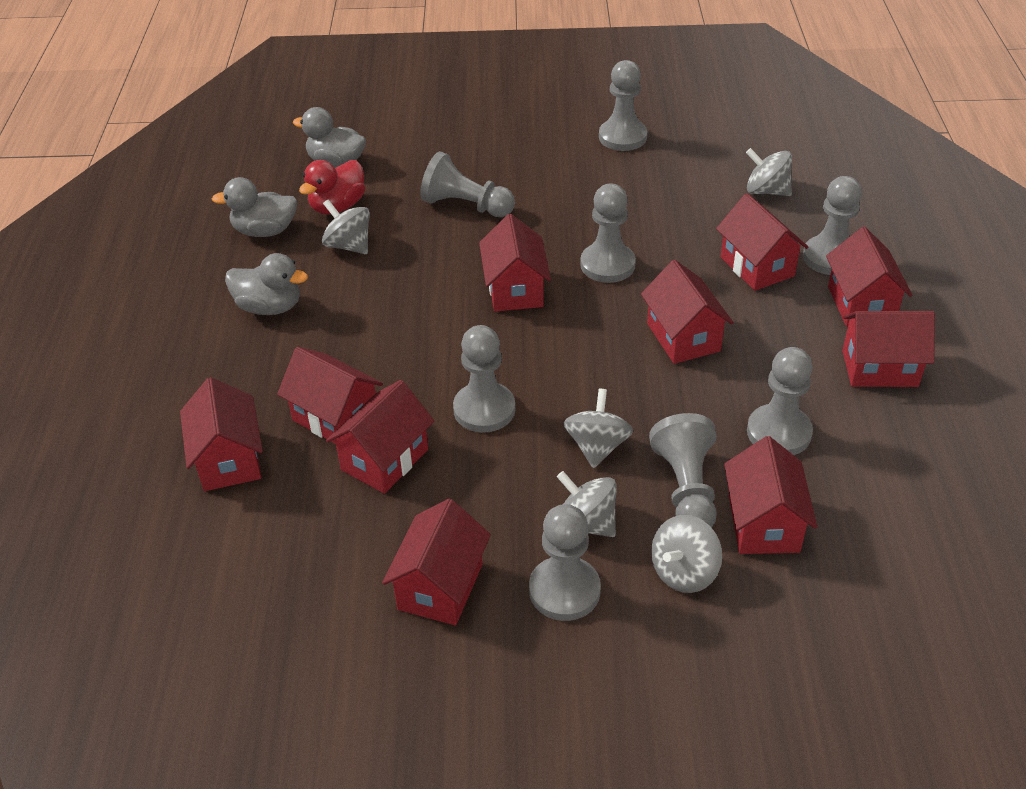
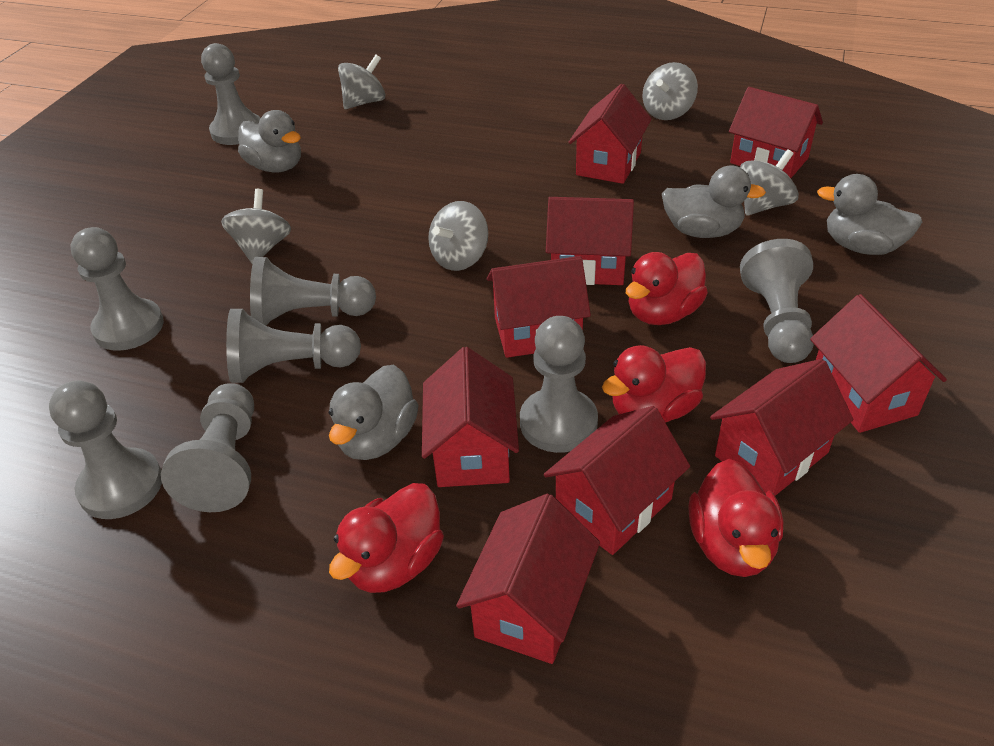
grey duck: 3 -> 4
red duck: 1 -> 4
red house: 10 -> 9

